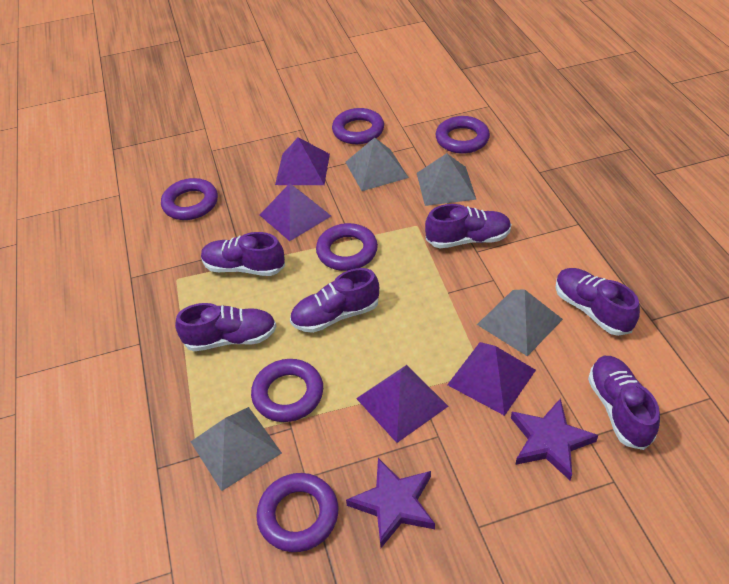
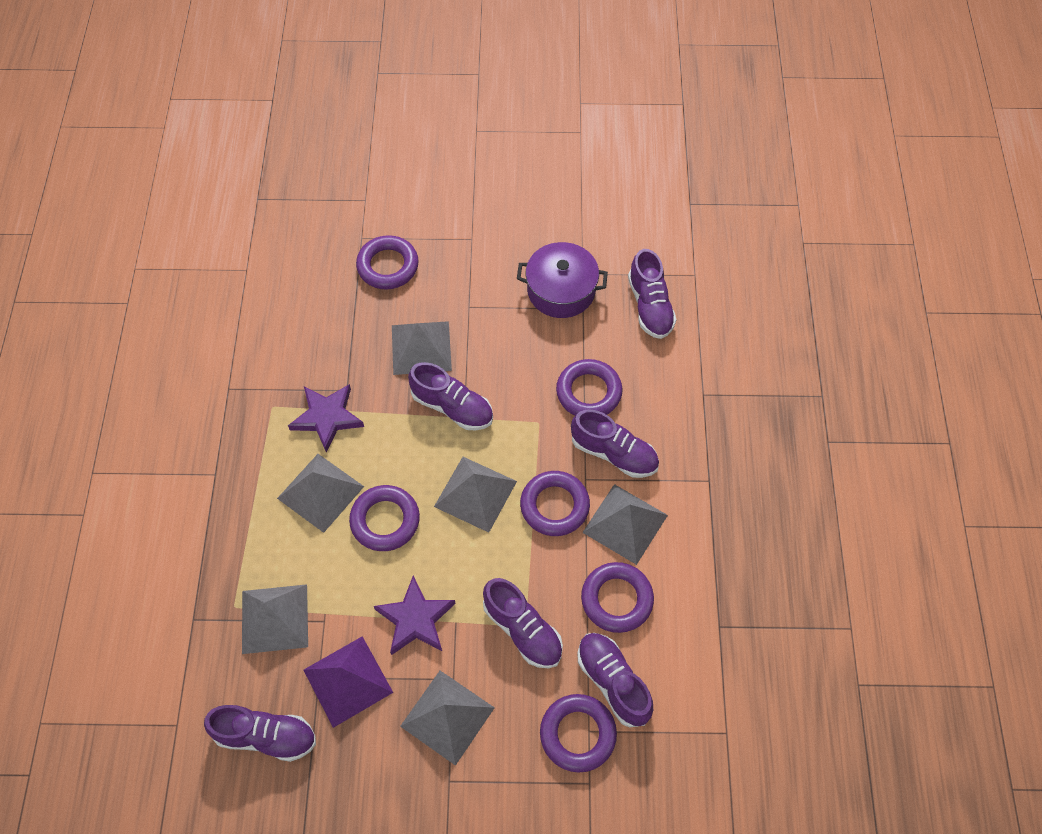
grey pyramid: 4 -> 6
purple pot: 0 -> 1
purple pyramid: 4 -> 1

